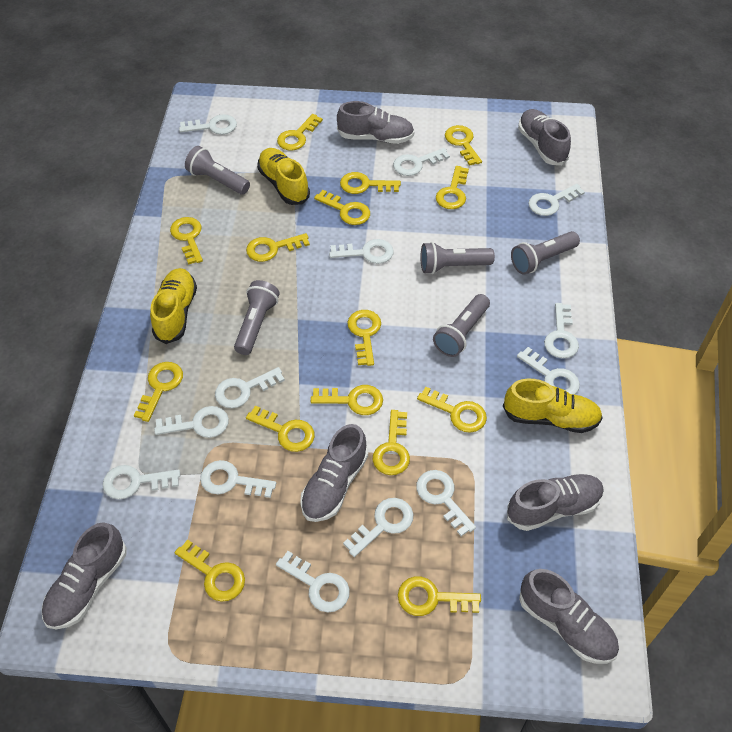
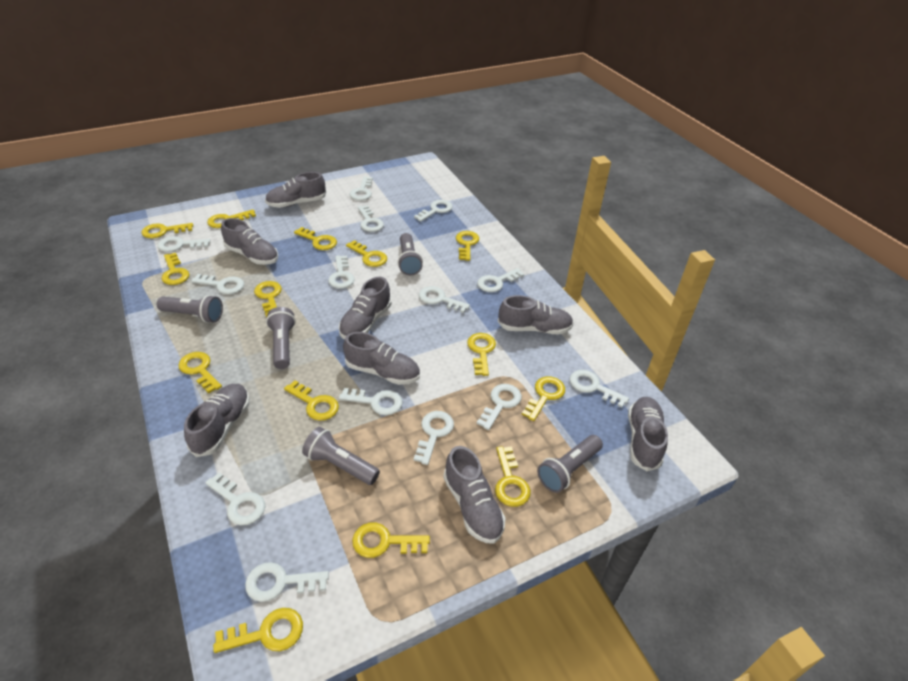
grey shoe: 6 -> 8
white key: 13 -> 14
yellow key: 15 -> 14
yellow shoe: 3 -> 0

